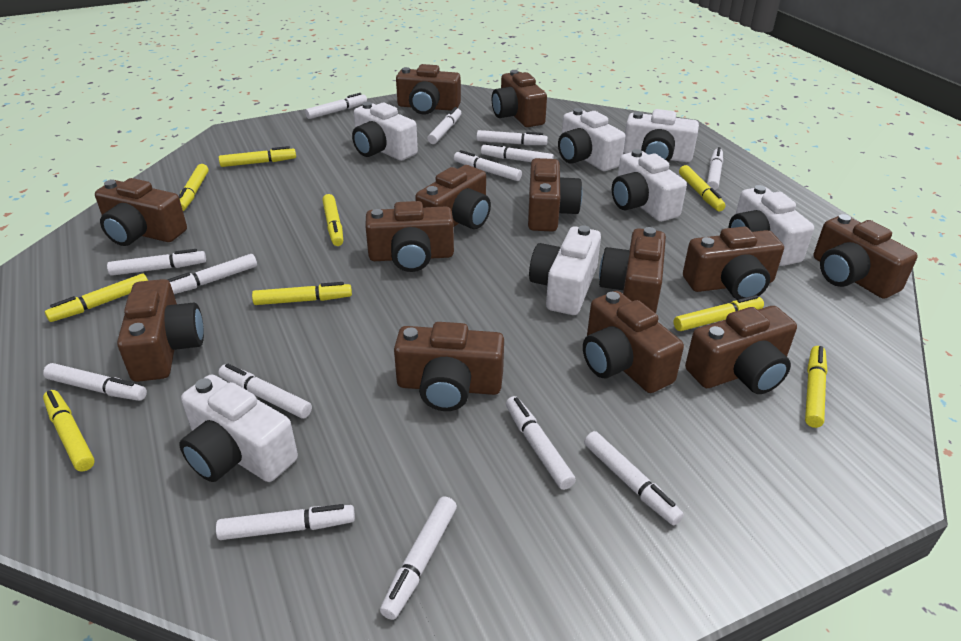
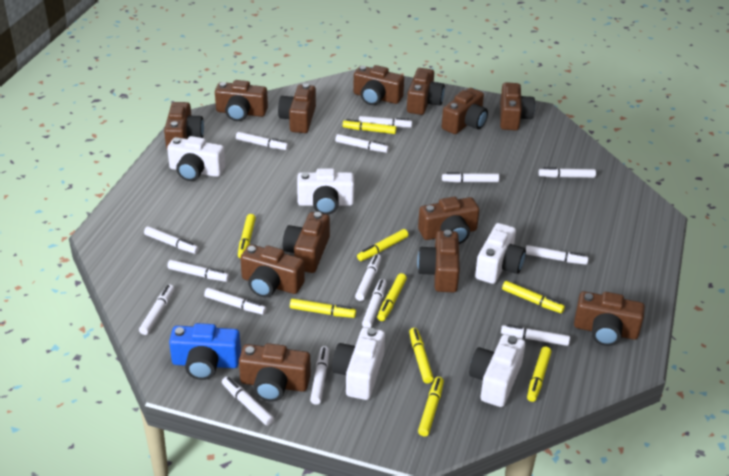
blue camera: 0 -> 1
white camera: 7 -> 5
white marker: 14 -> 15

